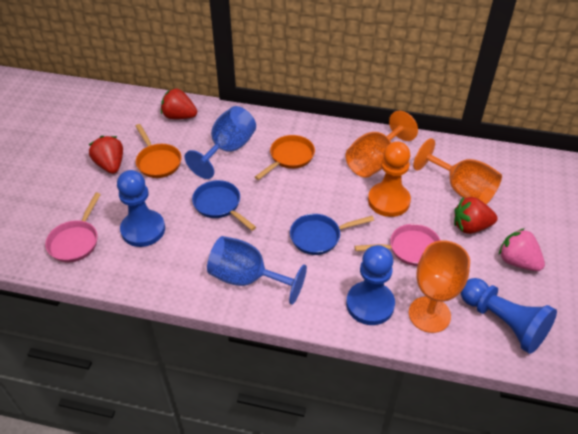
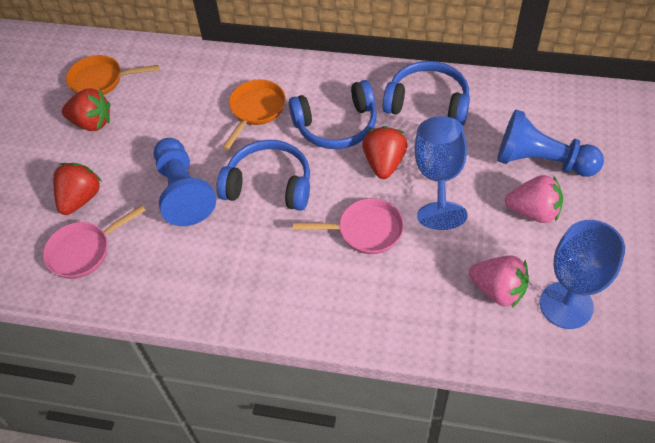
blue headphones: 0 -> 3
blue pan: 2 -> 0
blue pawn: 3 -> 2
orange goblet: 3 -> 0
orange pawn: 1 -> 0
pink strawberry: 1 -> 2

